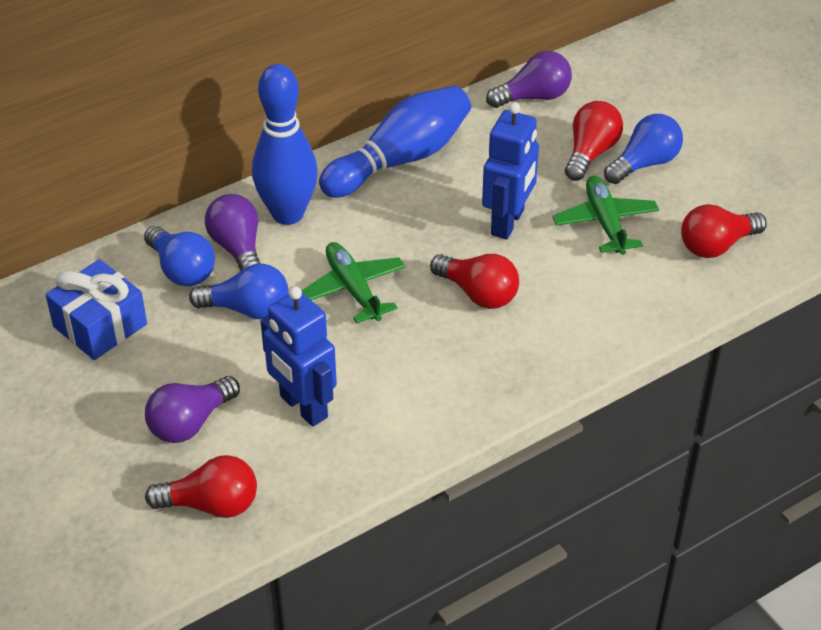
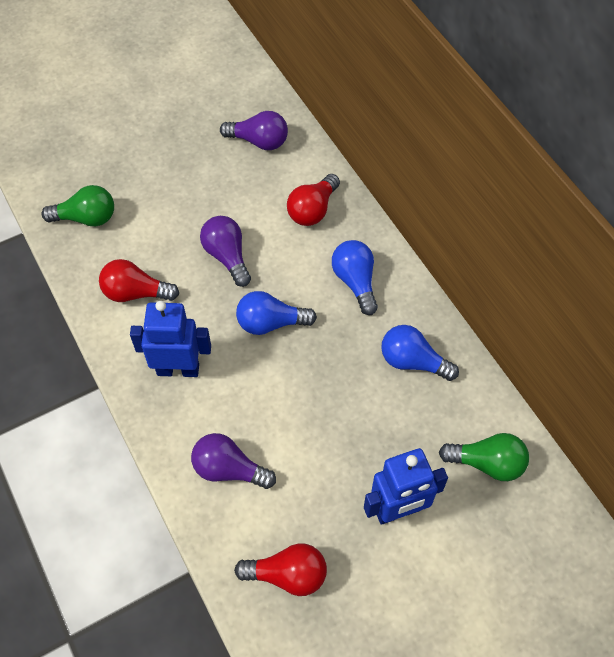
blue bowling pin: 2 -> 0
blue gift: 1 -> 0
green light bulb: 0 -> 2
green plane: 2 -> 0
red light bulb: 4 -> 3

